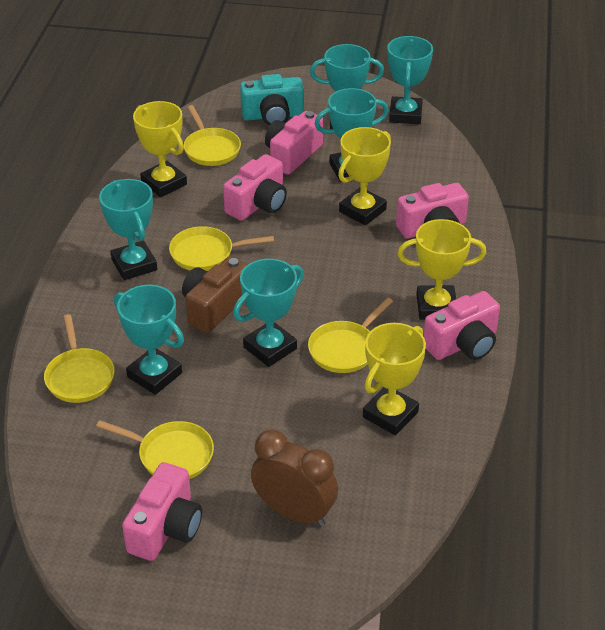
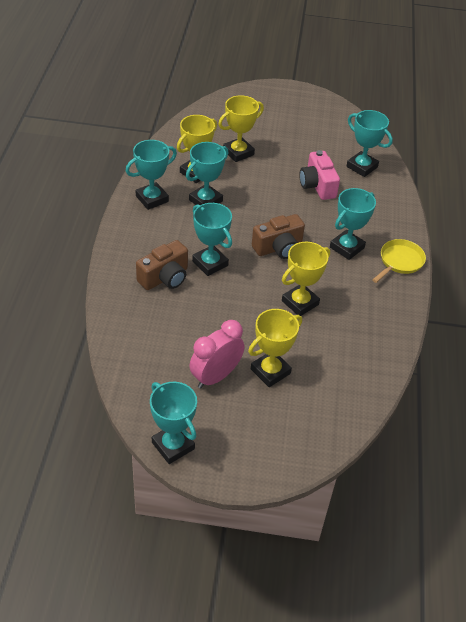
brown camera: 1 -> 2
brown clock: 1 -> 0
pink camera: 5 -> 1
pink clock: 0 -> 1
turquoise camera: 1 -> 0
yellow pan: 5 -> 1

